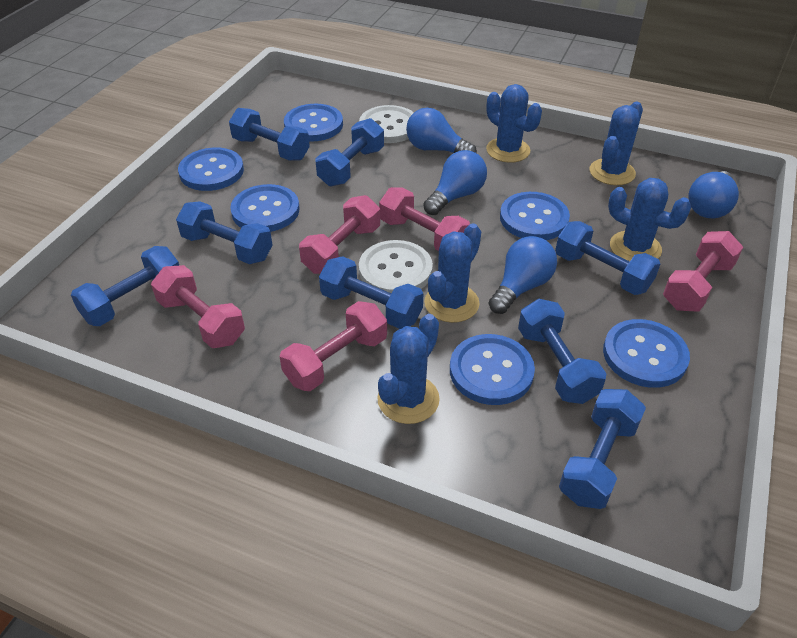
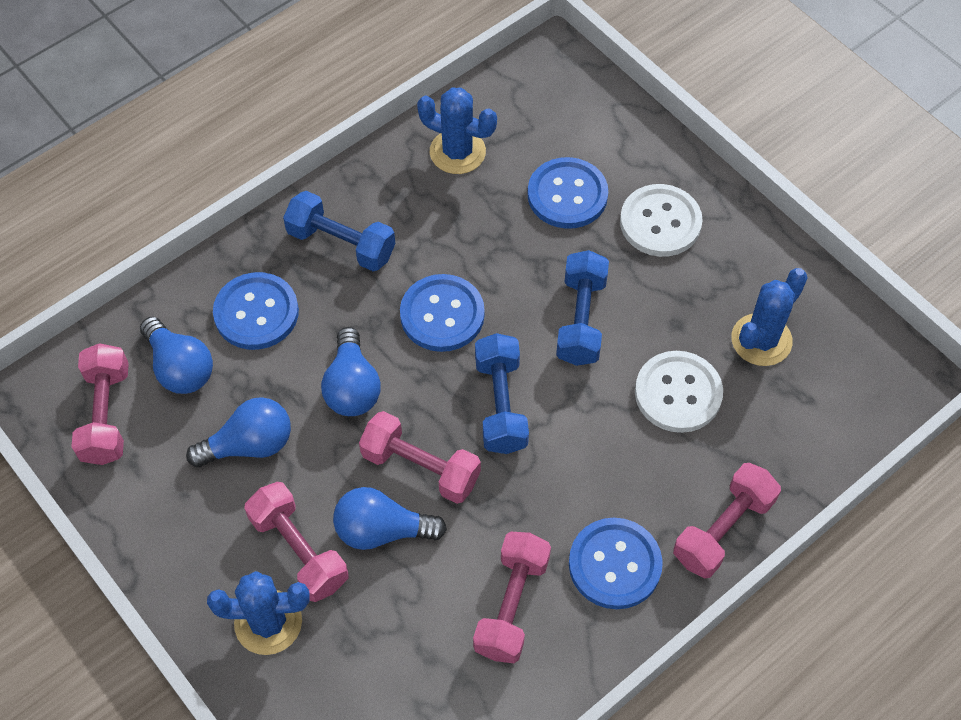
blue button: 6 -> 4
blue cactus: 5 -> 3
blue dumbbell: 8 -> 3

